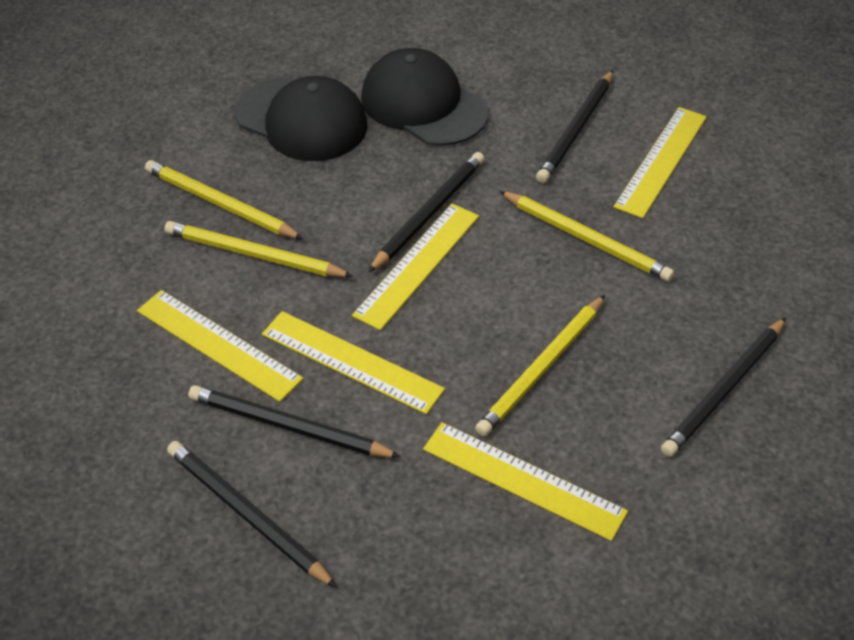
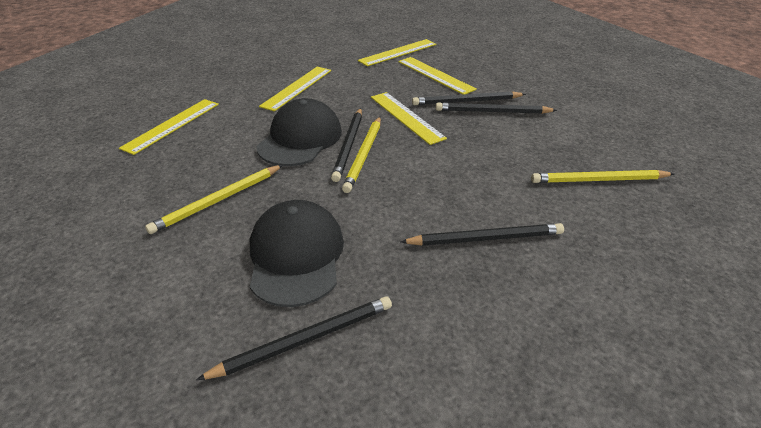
yellow pencil: 4 -> 3

